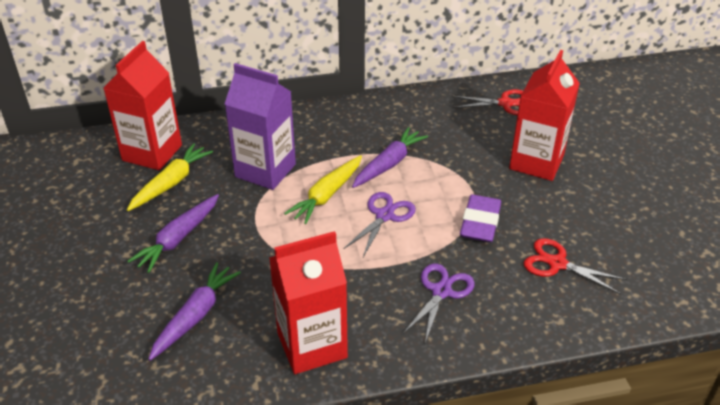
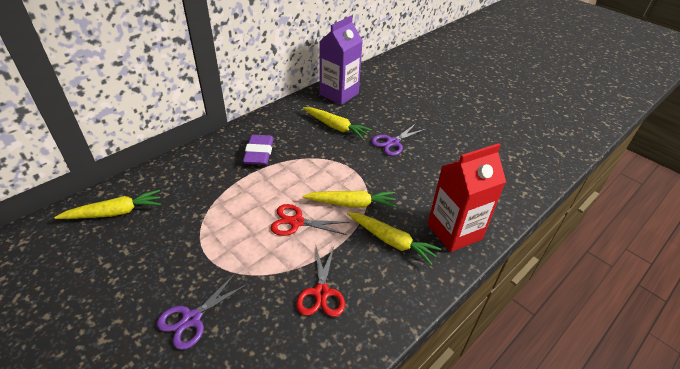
purple carrot: 3 -> 0
red carton: 3 -> 1
yellow carrot: 2 -> 4

